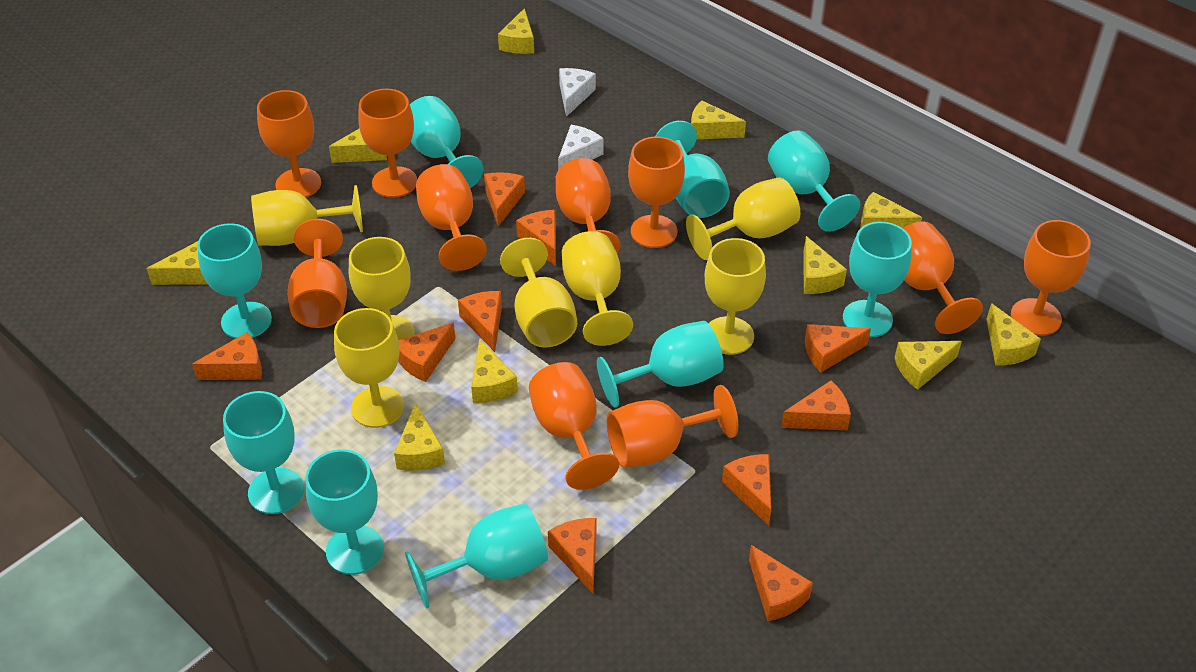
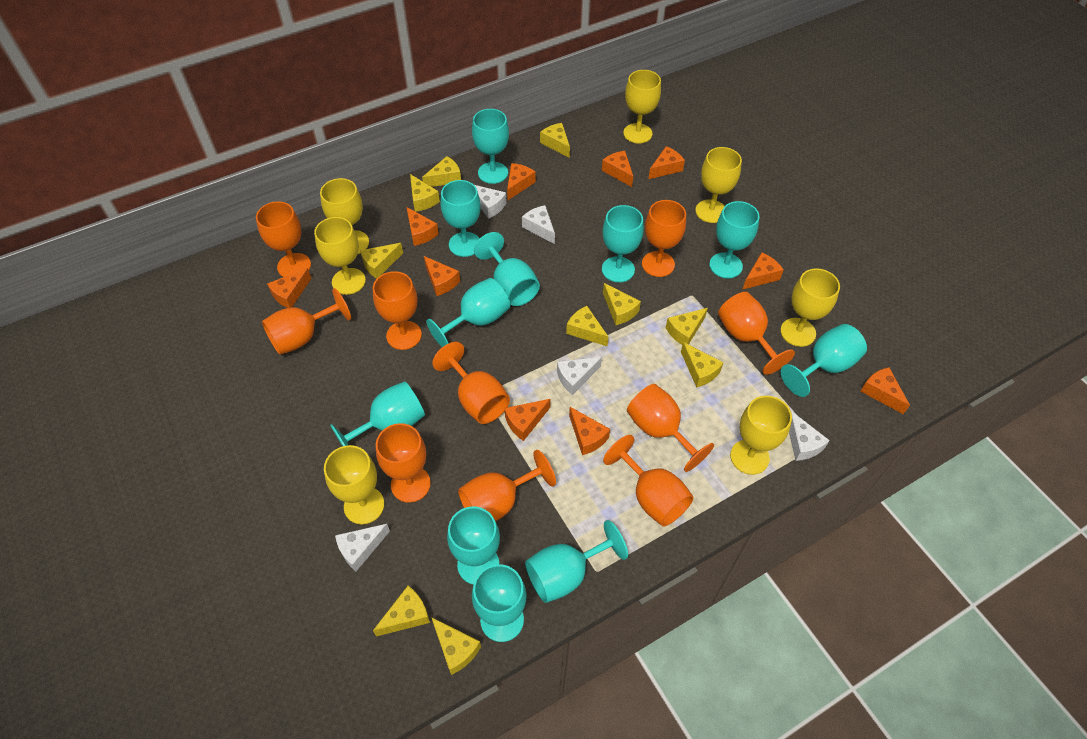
turquoise goblet: 9 -> 11
white cheese: 2 -> 5

